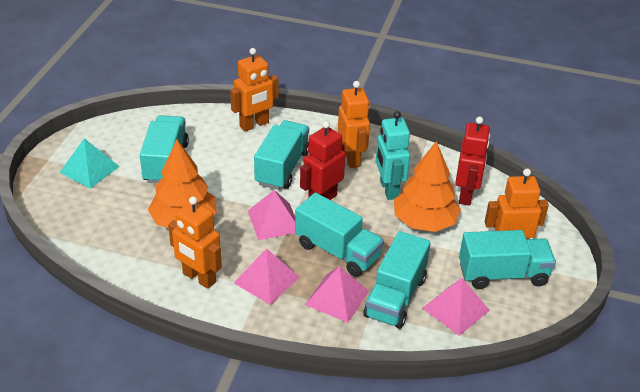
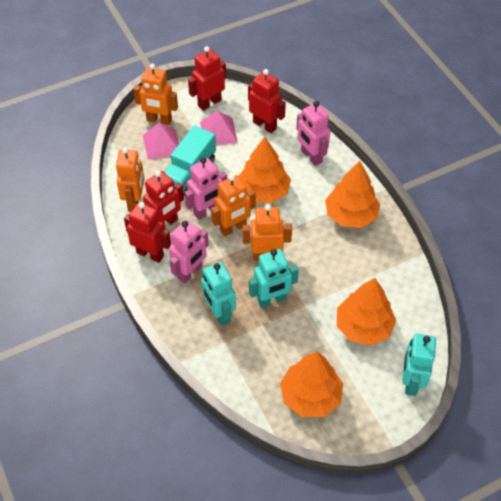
orange tree: 2 -> 4
pink pyramid: 4 -> 2
pink robot: 0 -> 3
red robot: 2 -> 4
turquoise pyramid: 1 -> 0
turquoise robot: 1 -> 3
turquoise truck: 5 -> 1

